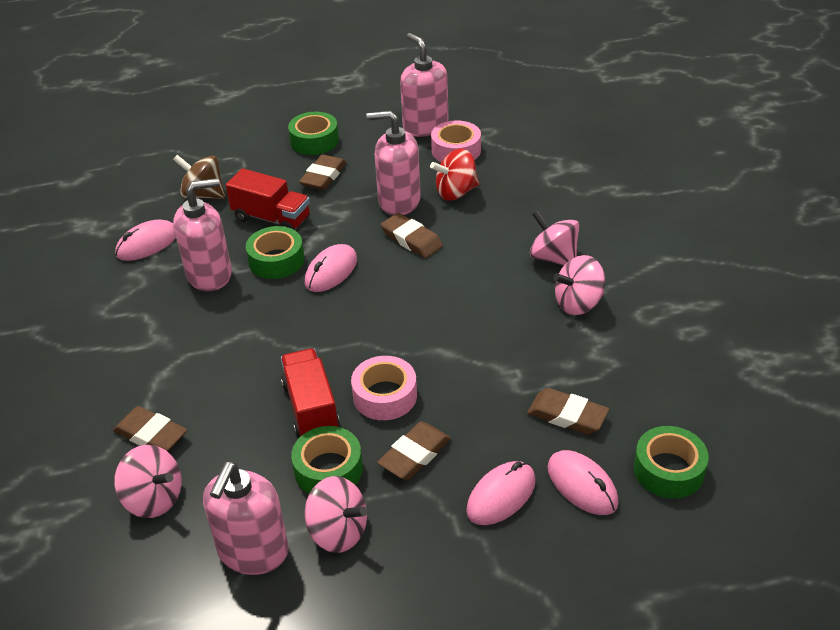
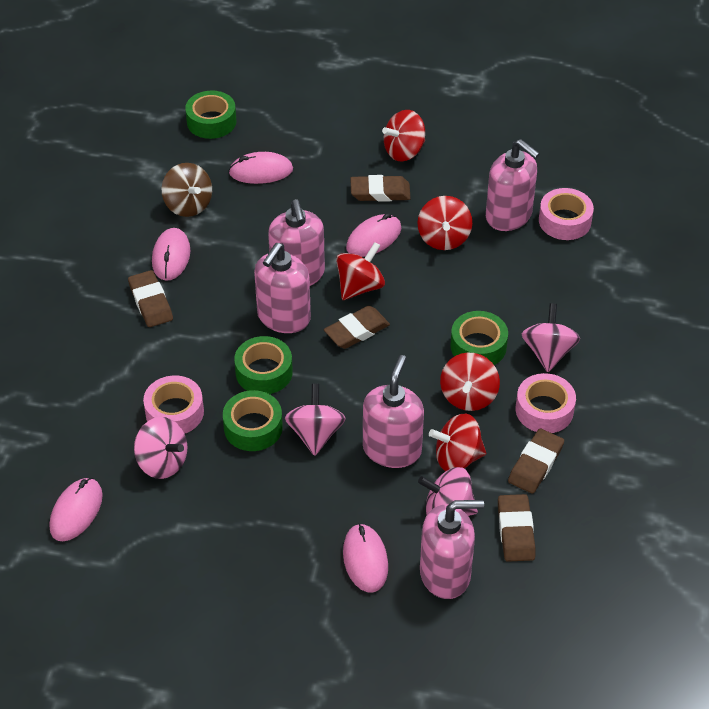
pink mouse: 4 -> 5
pink soap dispenser: 4 -> 5
pink tape: 2 -> 3
red spinning top: 1 -> 5
red truck: 2 -> 0

